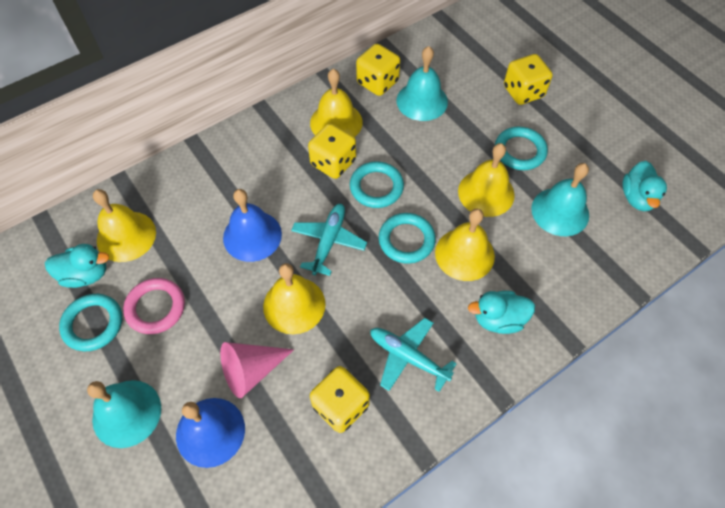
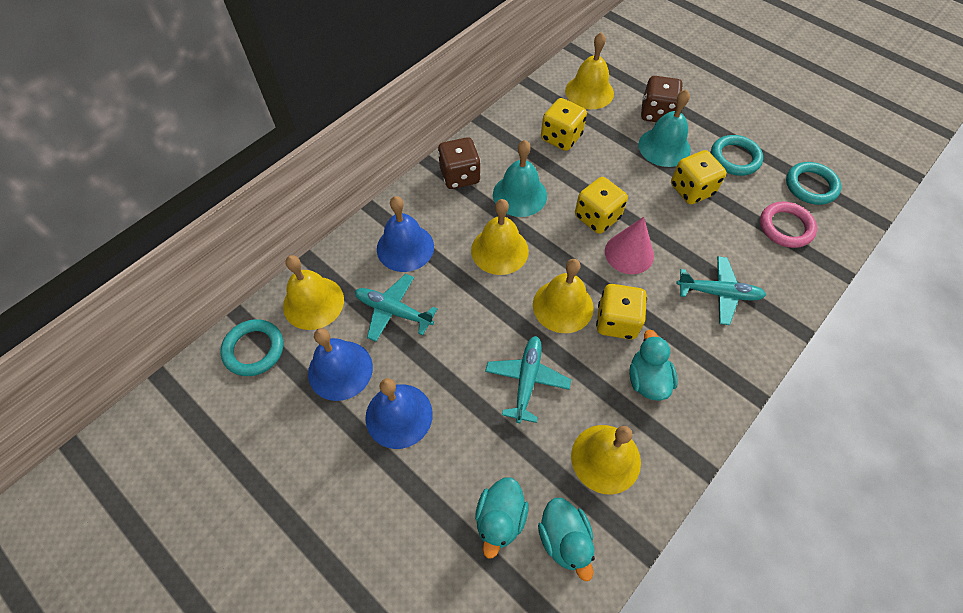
blue bell: 2 -> 3
brown dice: 0 -> 2
turquoise bell: 3 -> 2
turquoise plane: 2 -> 3
turquoise ring: 4 -> 3

